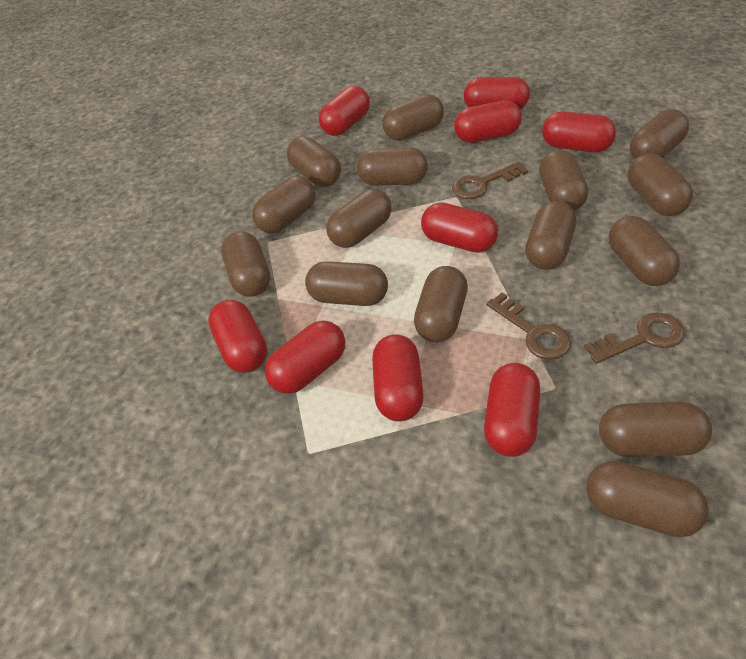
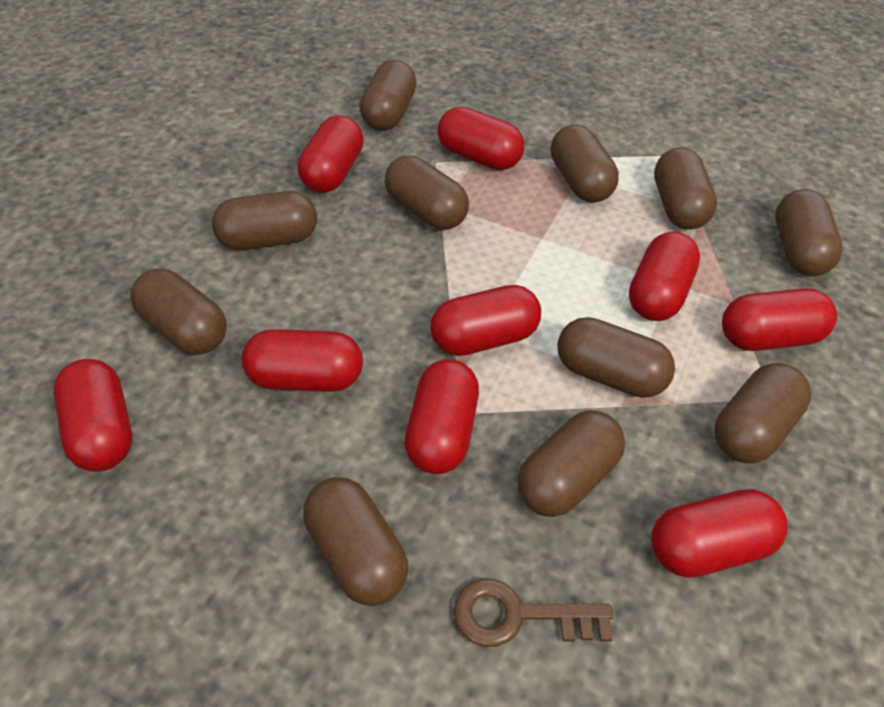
brown capsule: 15 -> 11
brown key: 3 -> 1

